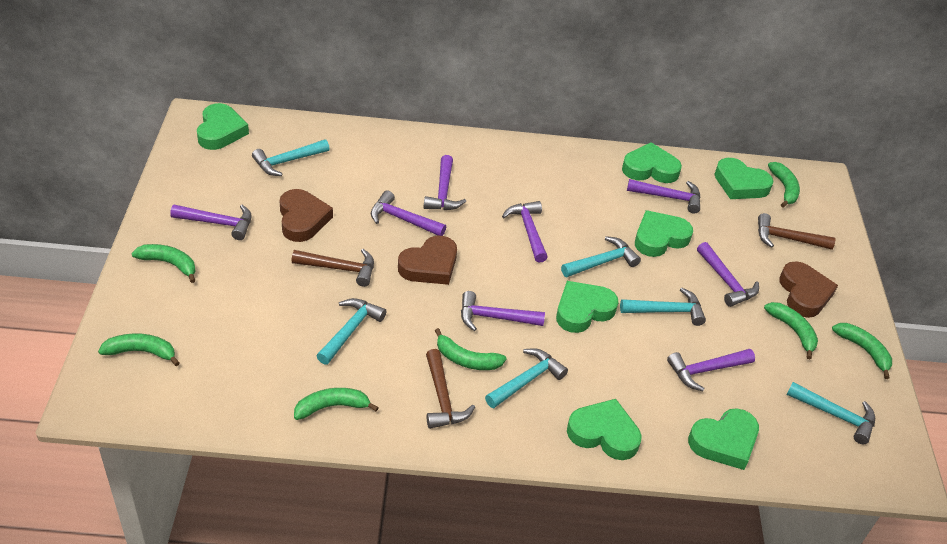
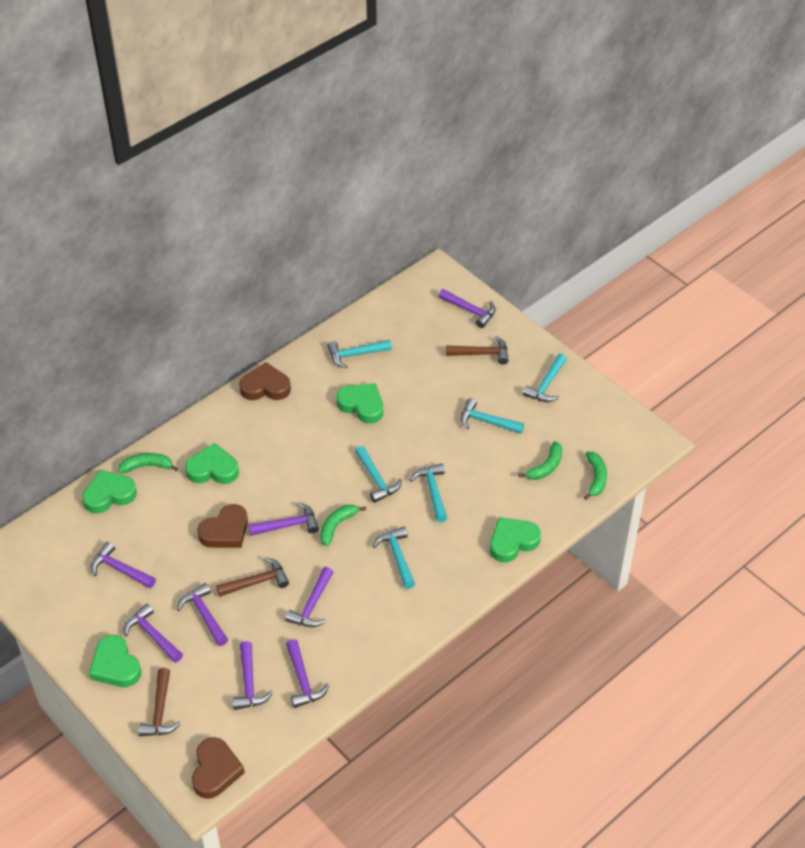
green banana: 7 -> 4
green heart: 7 -> 5

